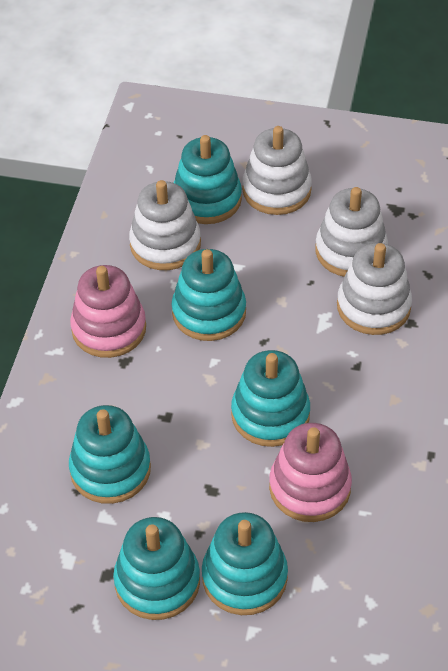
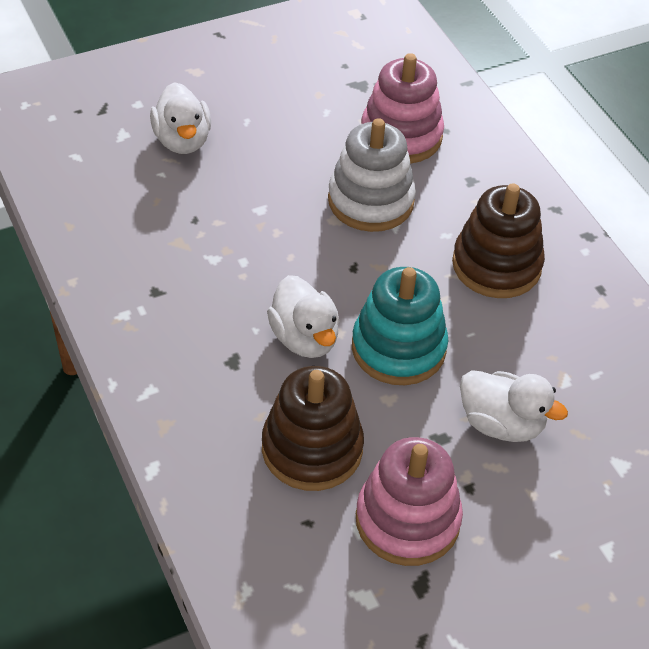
brown stacking toy: 0 -> 2
turquoise stacking toy: 6 -> 1
white duck: 0 -> 3
white stacking toy: 4 -> 1

